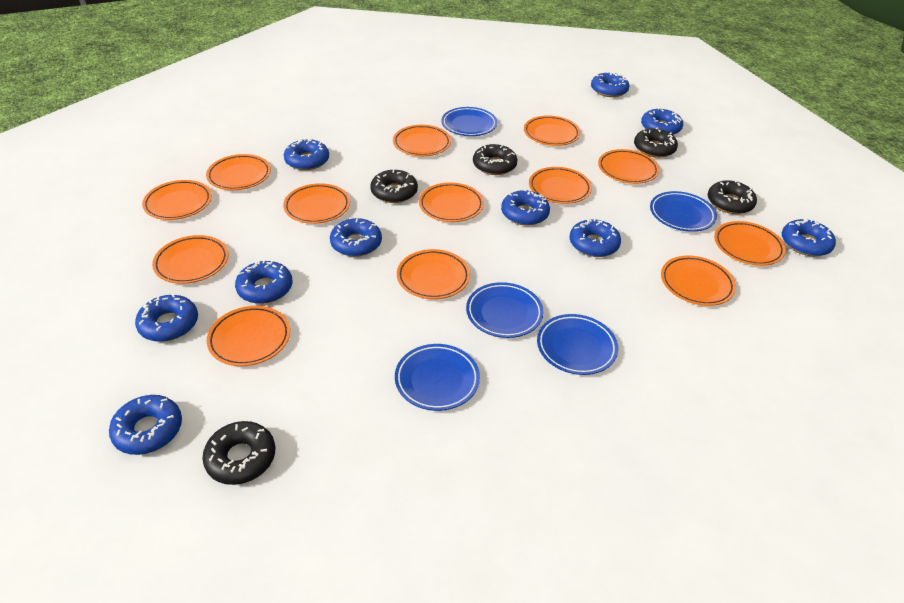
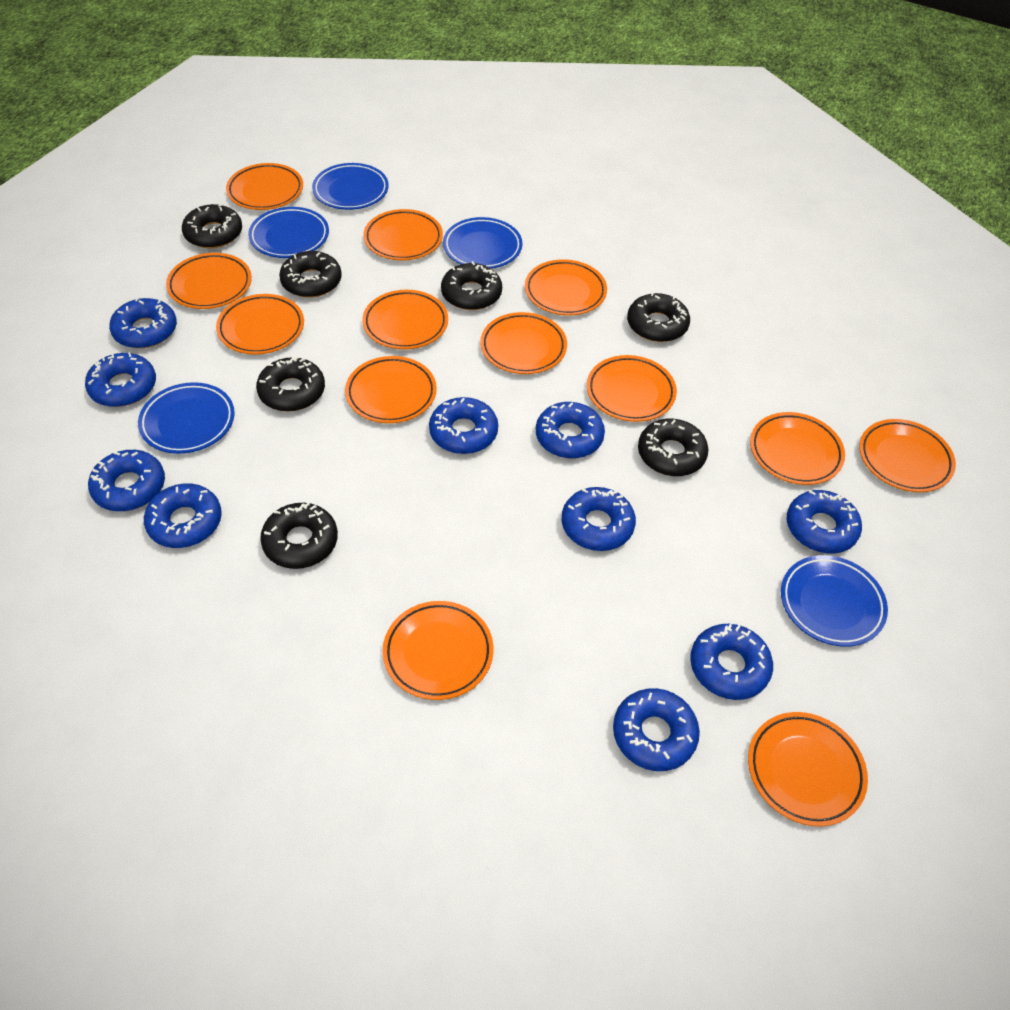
black donut: 5 -> 7

